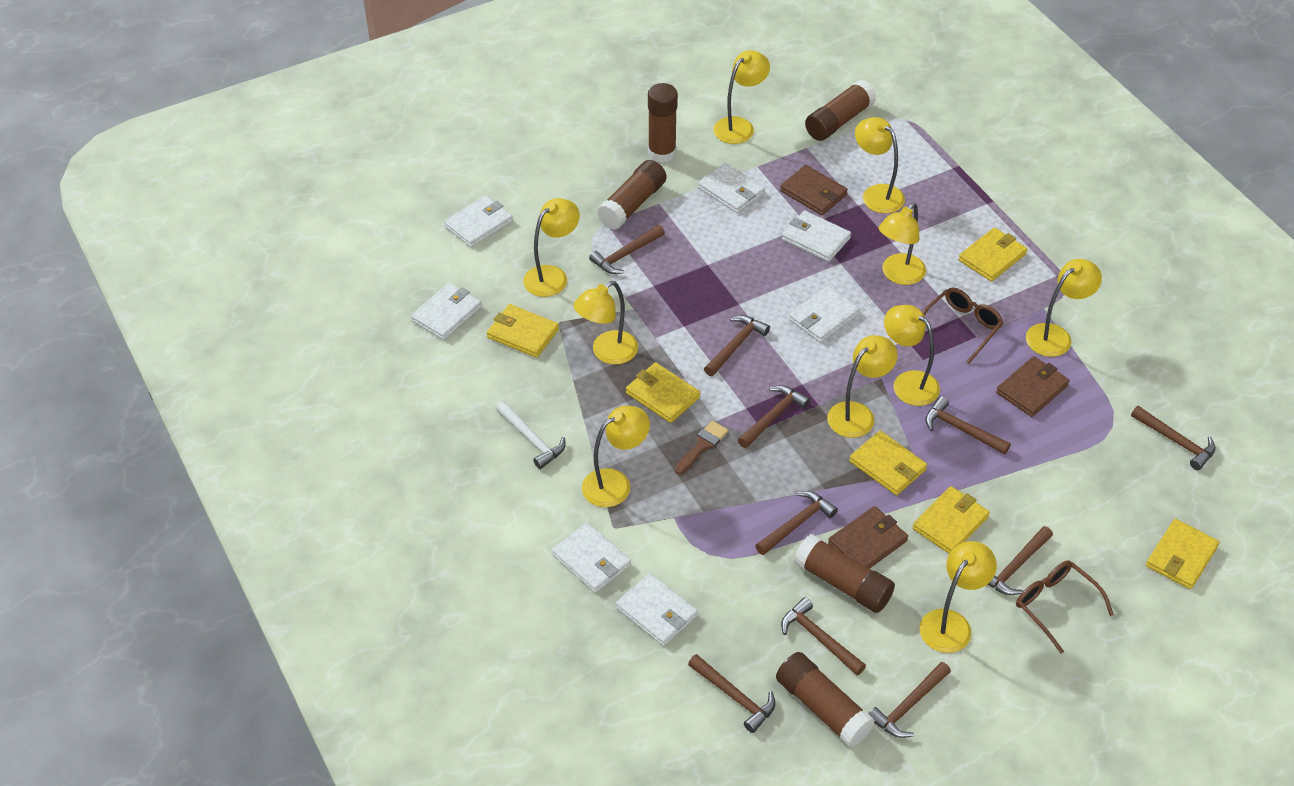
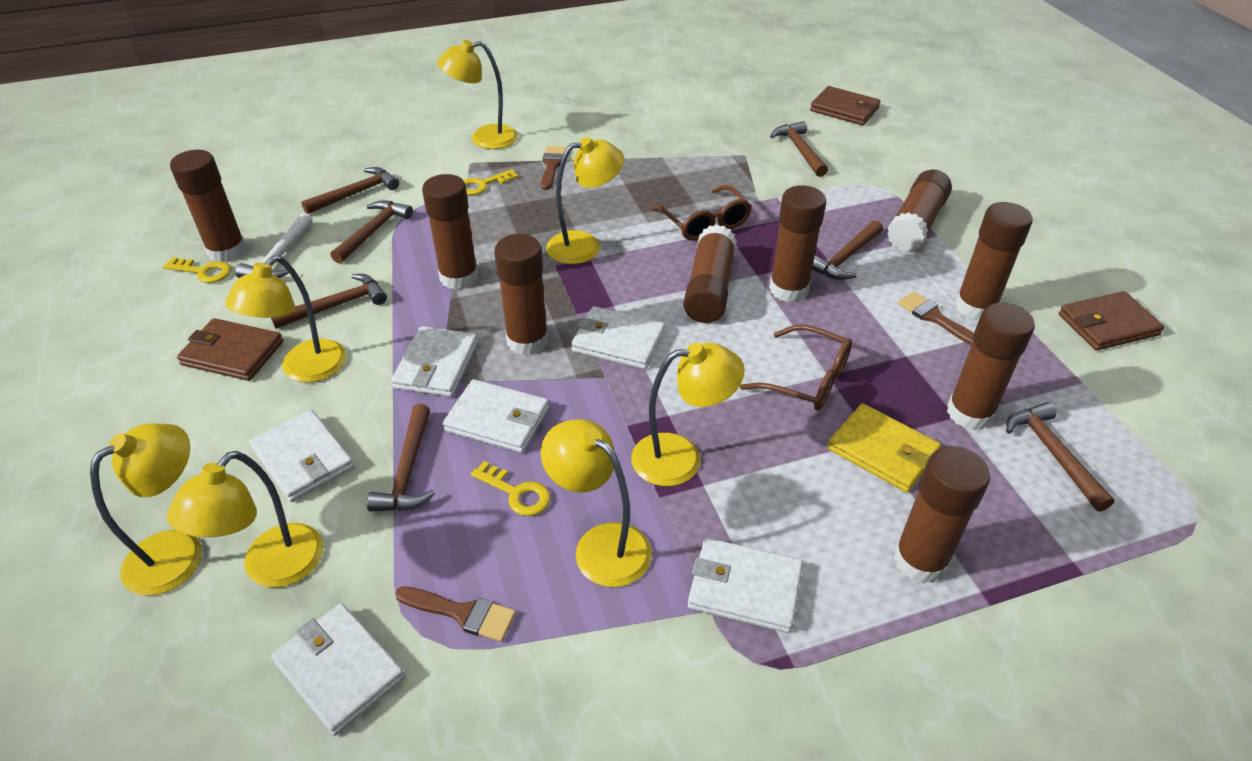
brown brush: 1 -> 3
brown glue stick: 5 -> 9
brown hammer: 10 -> 7
white wallet: 7 -> 6
yellow key: 0 -> 3
yellow lamp: 10 -> 7
yellow wallet: 6 -> 1

